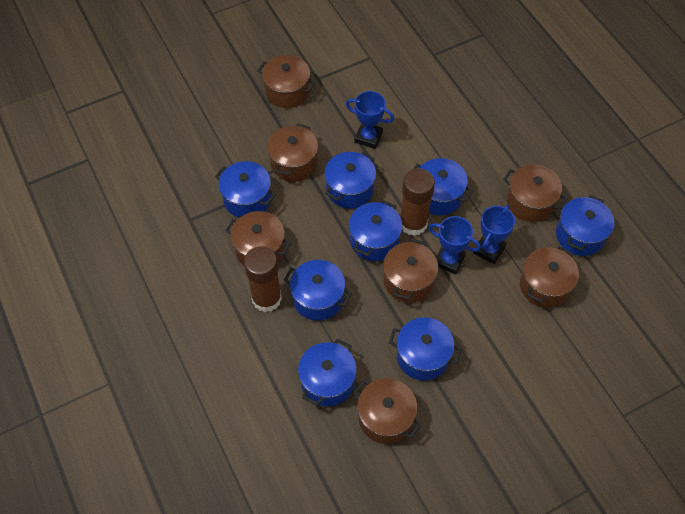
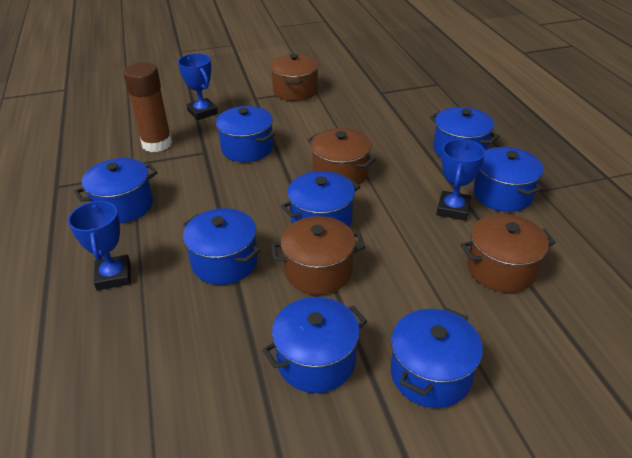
brown glue stick: 2 -> 1
brown pot: 7 -> 4

